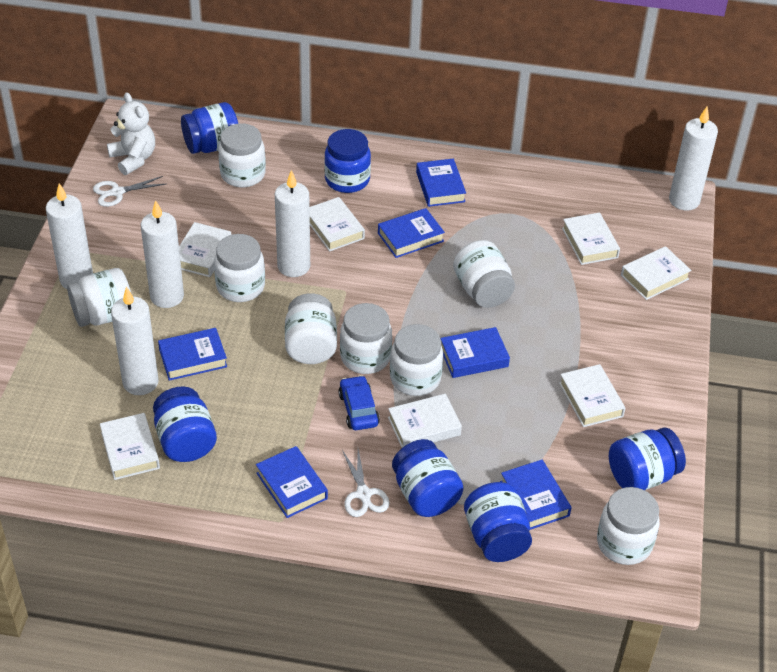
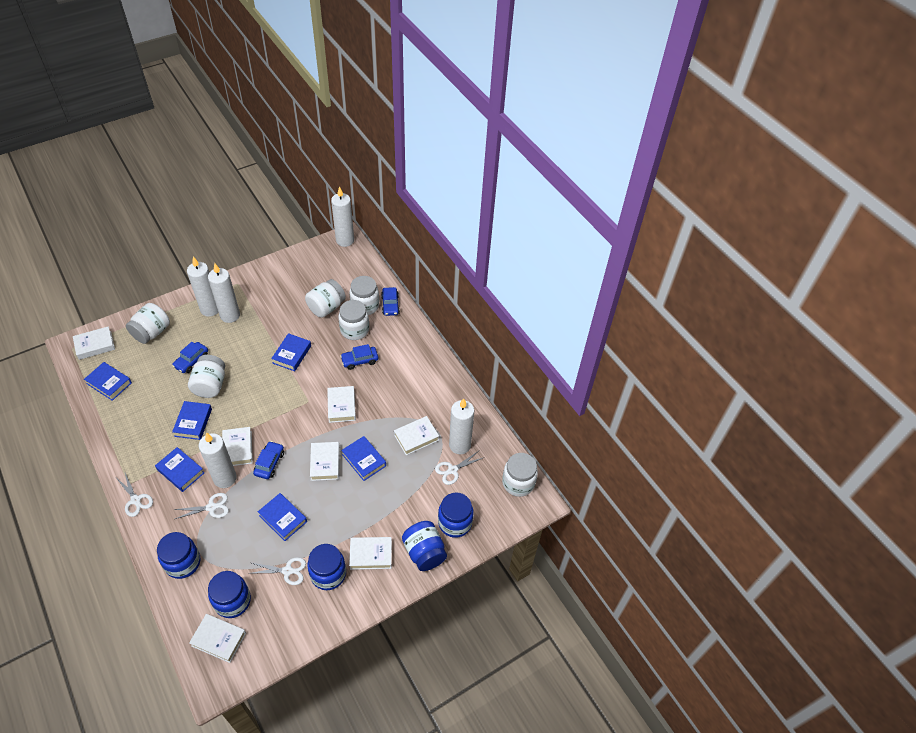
blue car: 1 -> 4
blue jar: 6 -> 5
white jar: 8 -> 6
white scissors: 2 -> 4
white teddy bear: 1 -> 0

